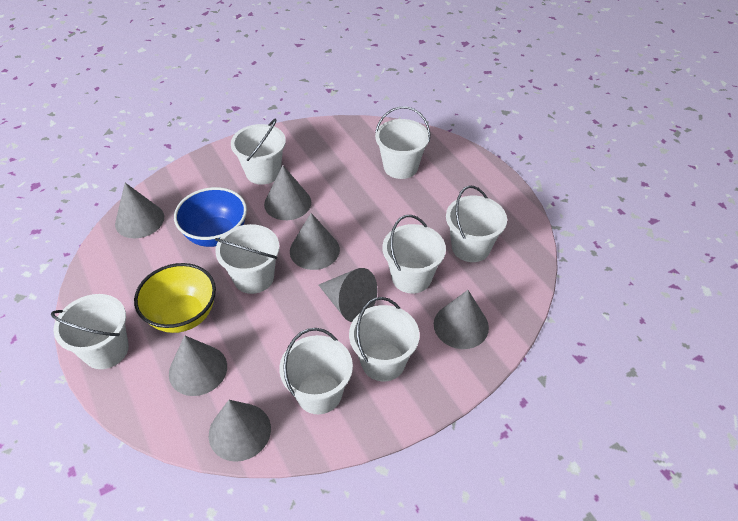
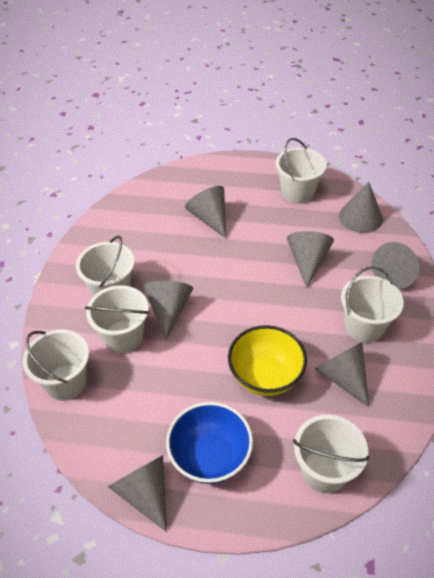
white bucket: 8 -> 6

